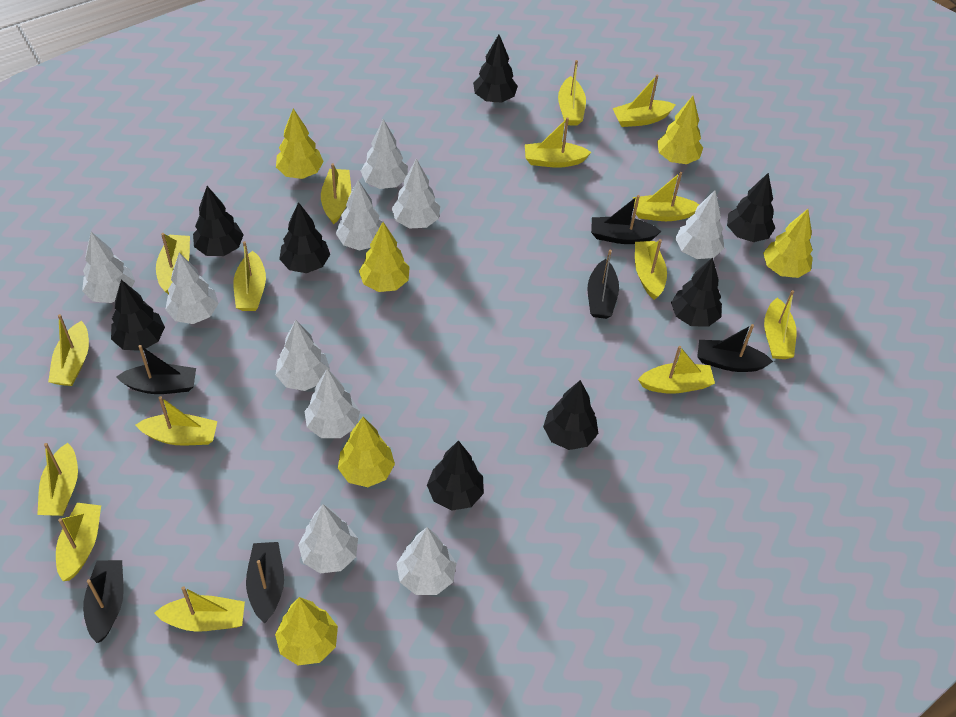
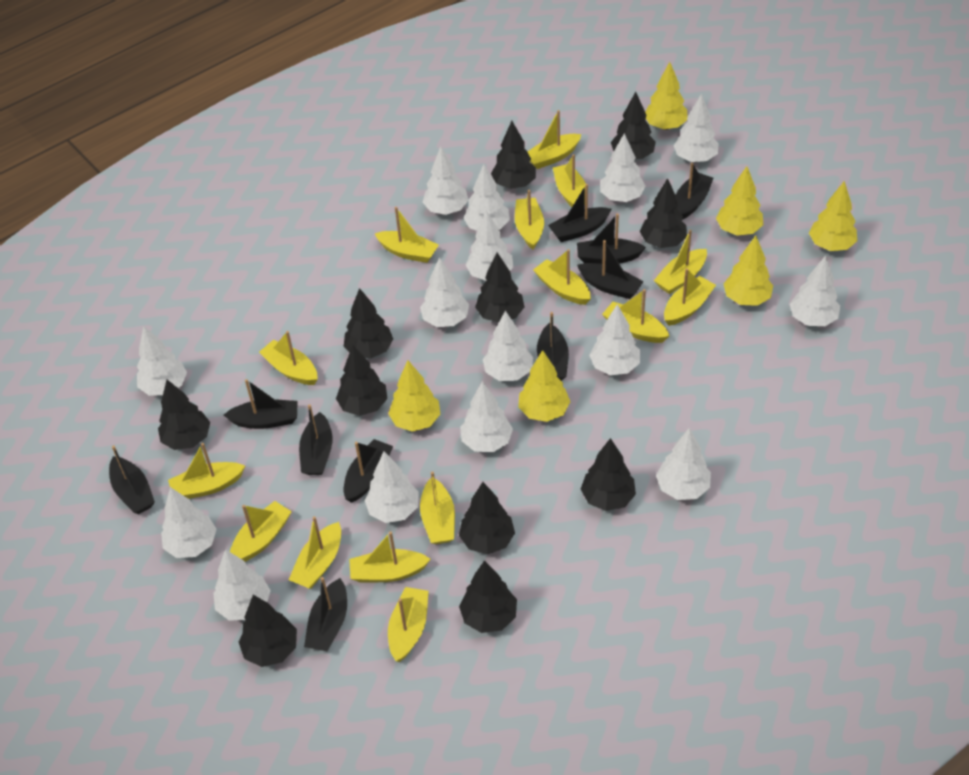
black boat: 6 -> 10
black tree: 8 -> 11
white tree: 10 -> 15

